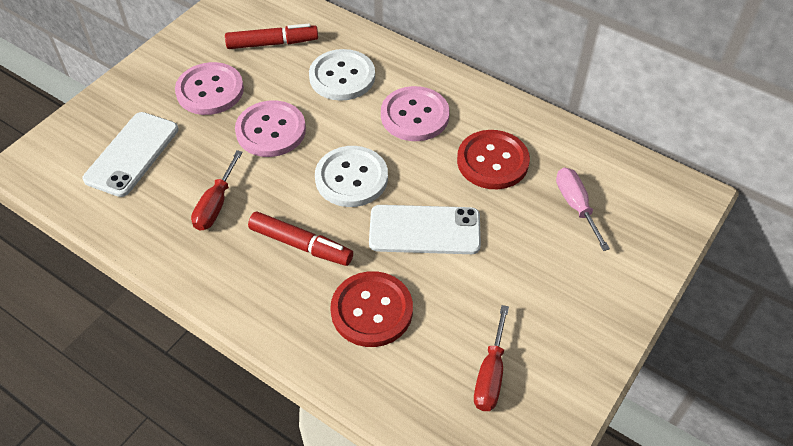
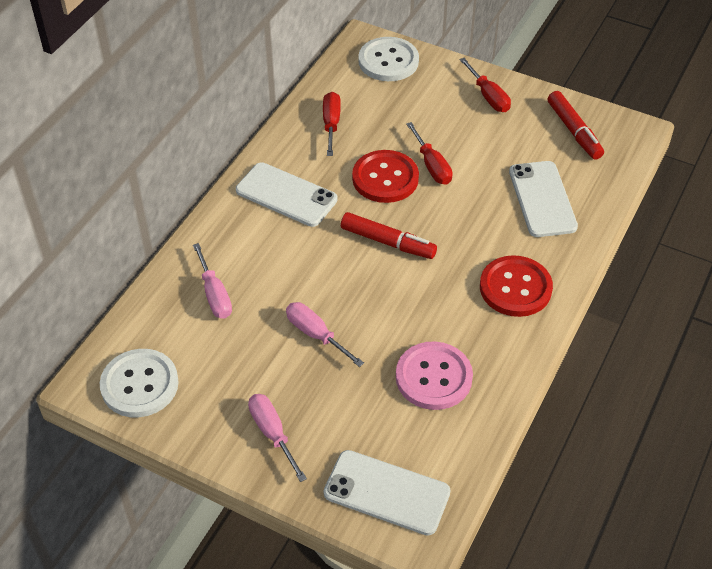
pink button: 3 -> 1
pink screwdriver: 1 -> 3
red screwdriver: 2 -> 3
white phone: 2 -> 3

